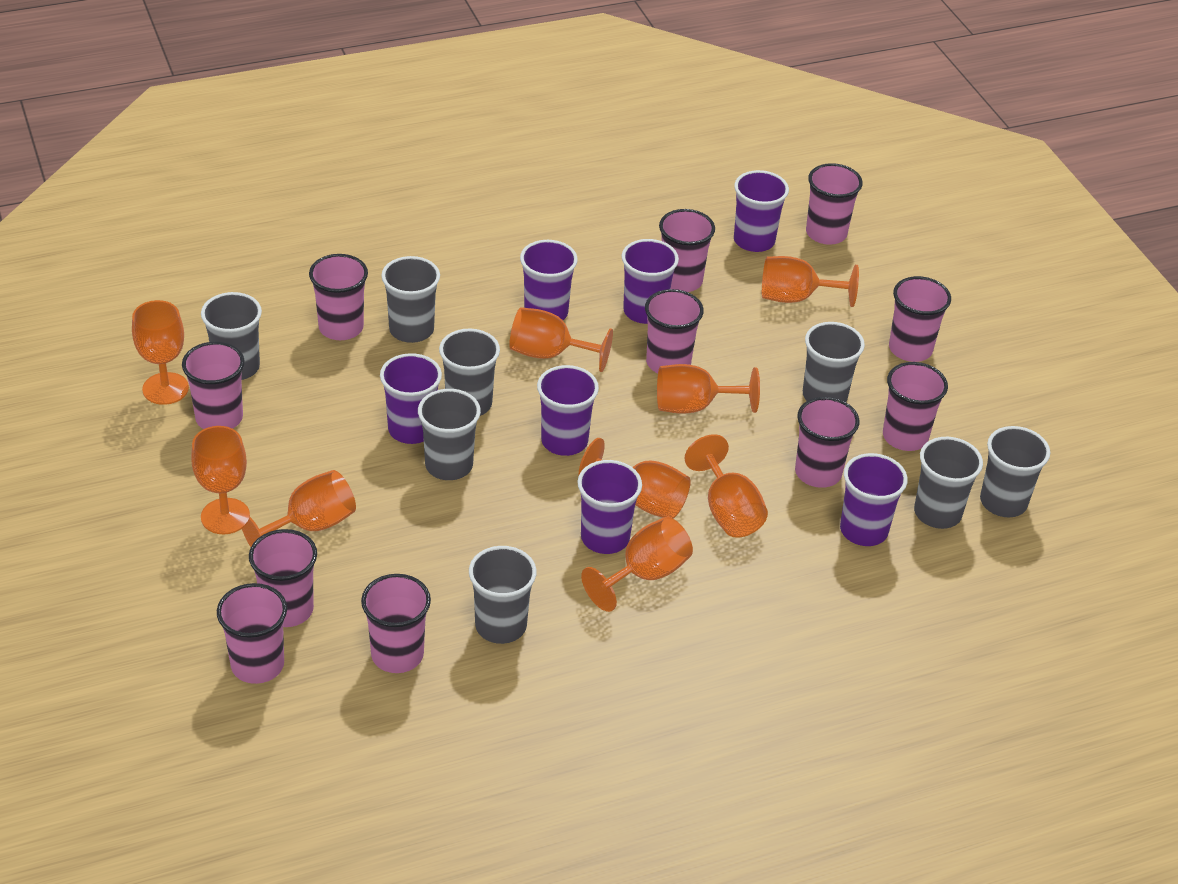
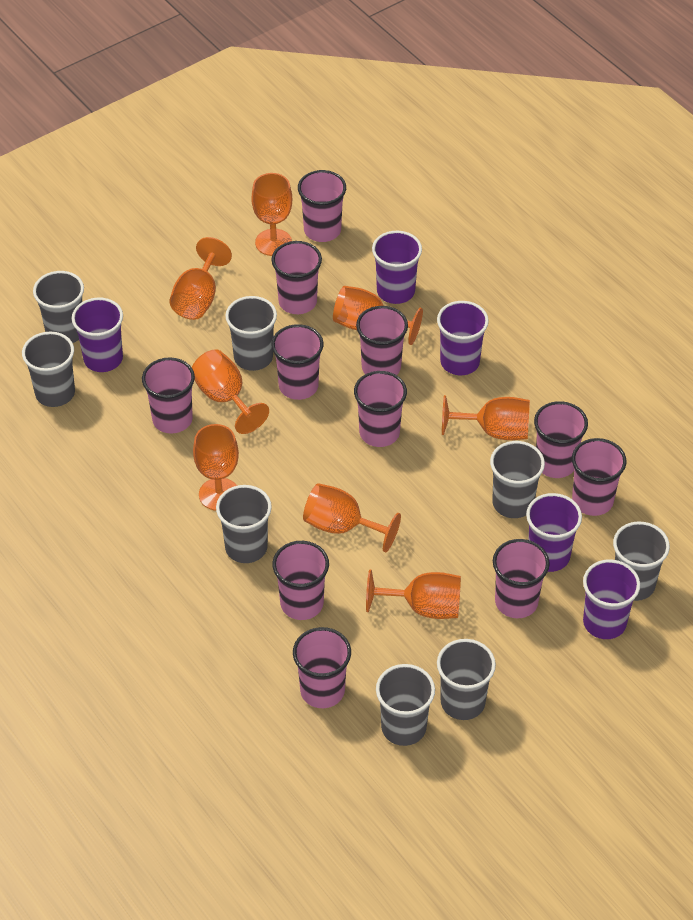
orange goblet: 9 -> 8
purple cup: 7 -> 5

